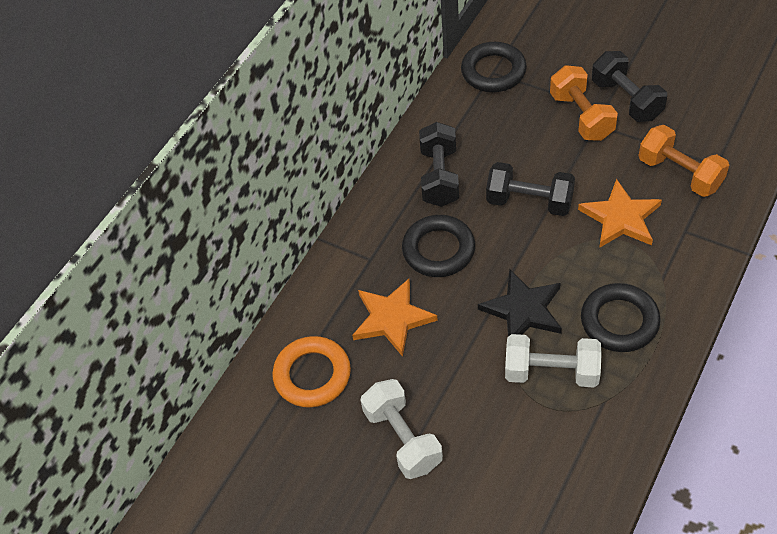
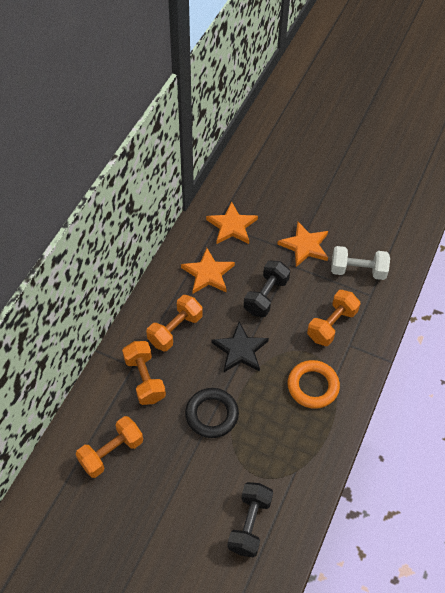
black dumbbell: 3 -> 2
black ring: 3 -> 1
orange dumbbell: 2 -> 4
orange star: 2 -> 3
white dumbbell: 2 -> 1

